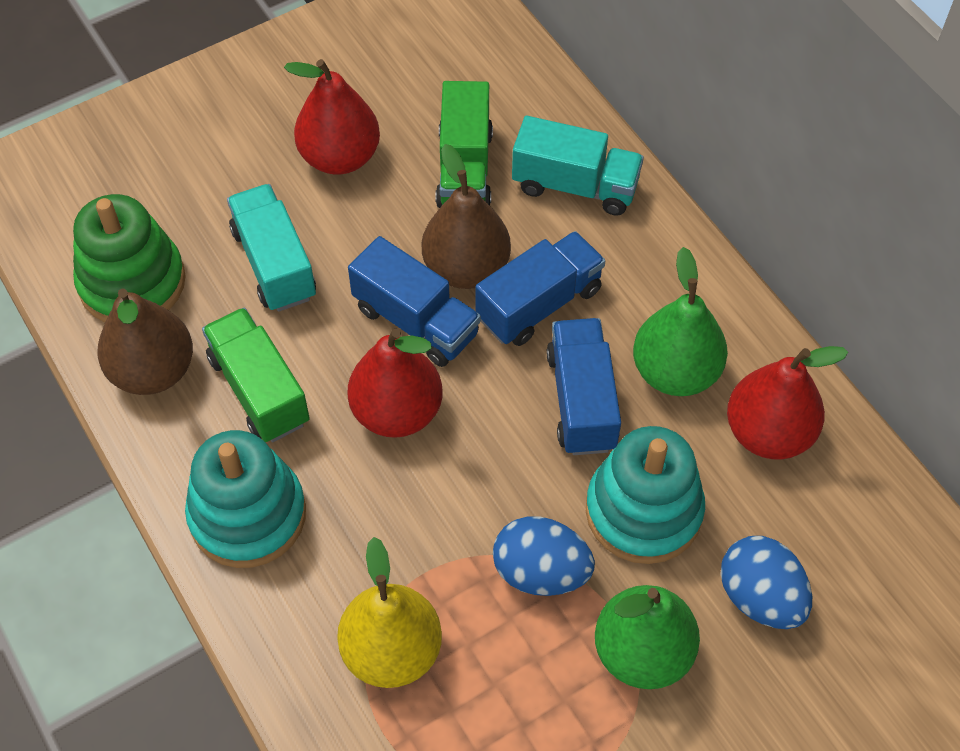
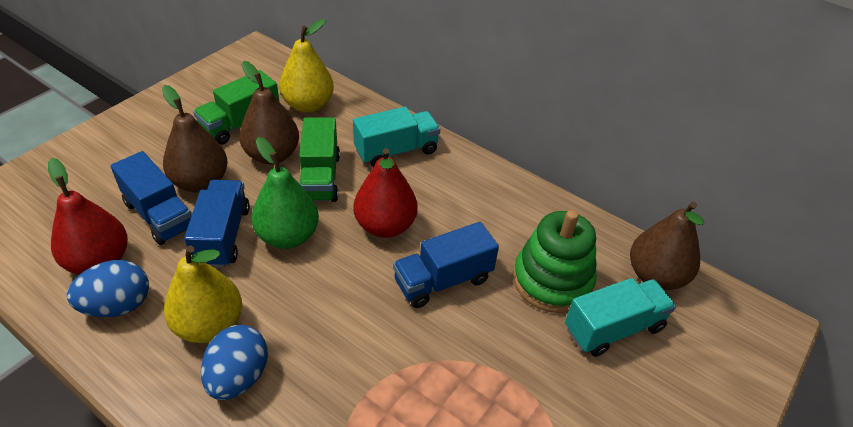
brown pear: 2 -> 3
green pear: 2 -> 1
red pear: 3 -> 2
turquoise stacking toy: 2 -> 0
yellow pear: 1 -> 2

